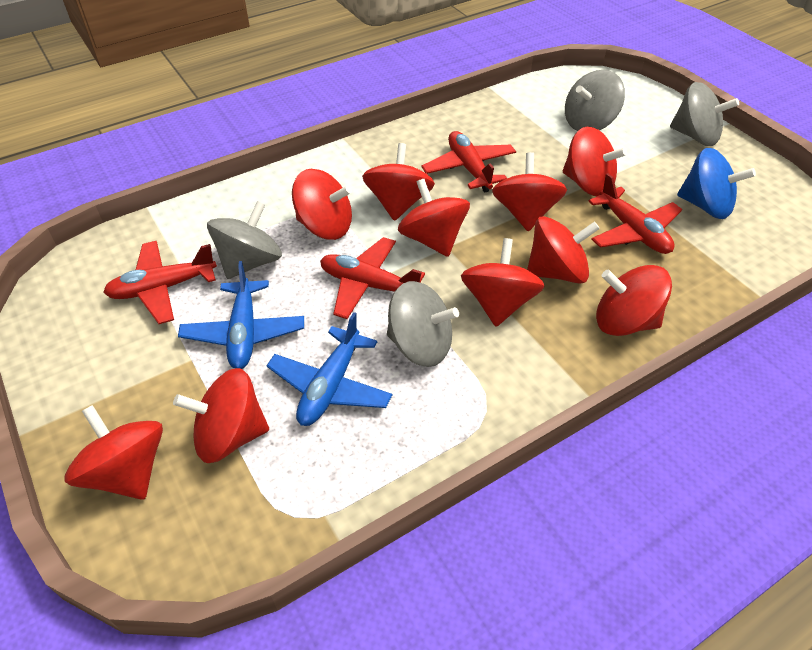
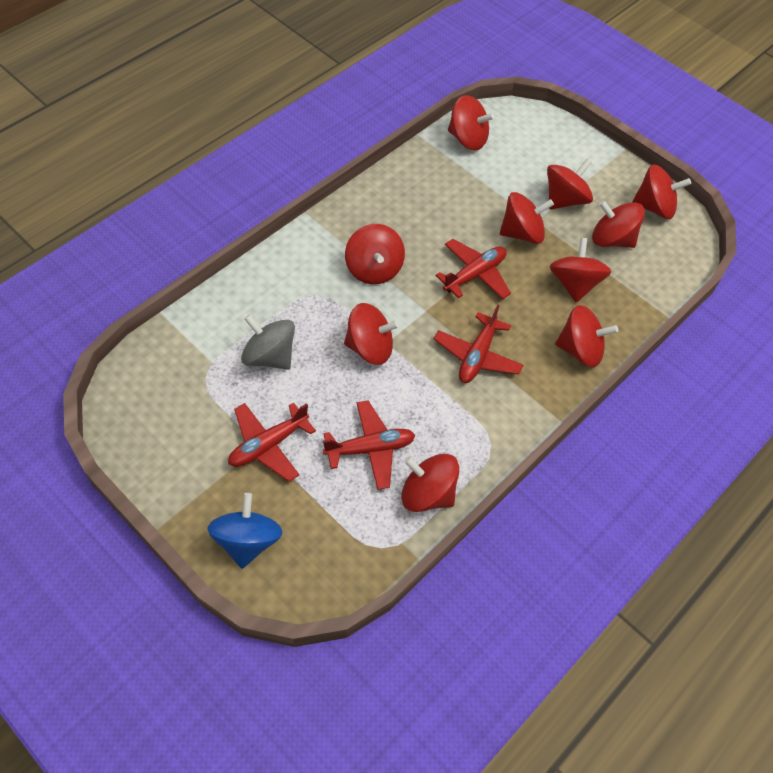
blue plane: 2 -> 0
grey spinning top: 4 -> 1

